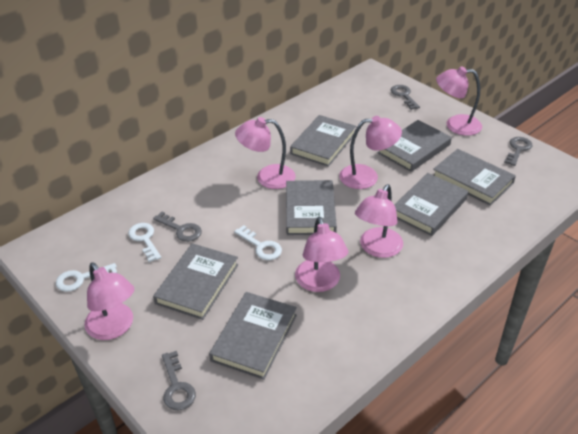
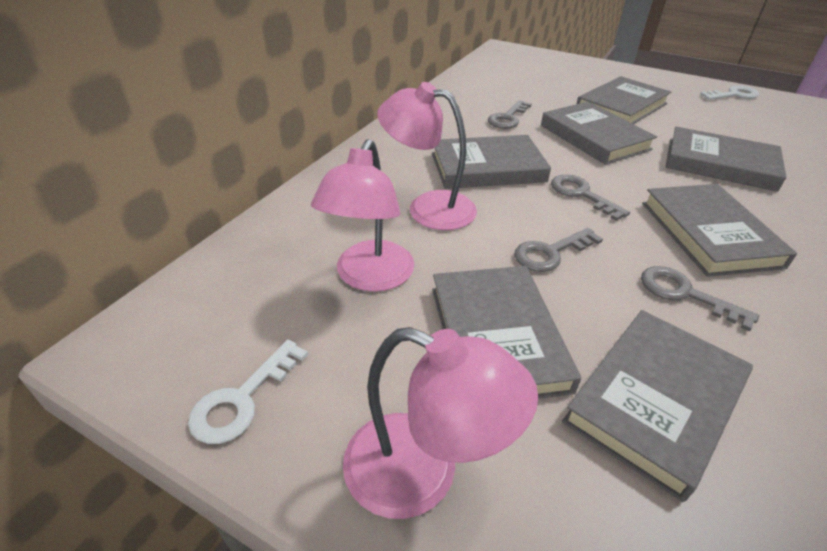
pink lamp: 6 -> 3
white key: 3 -> 2

